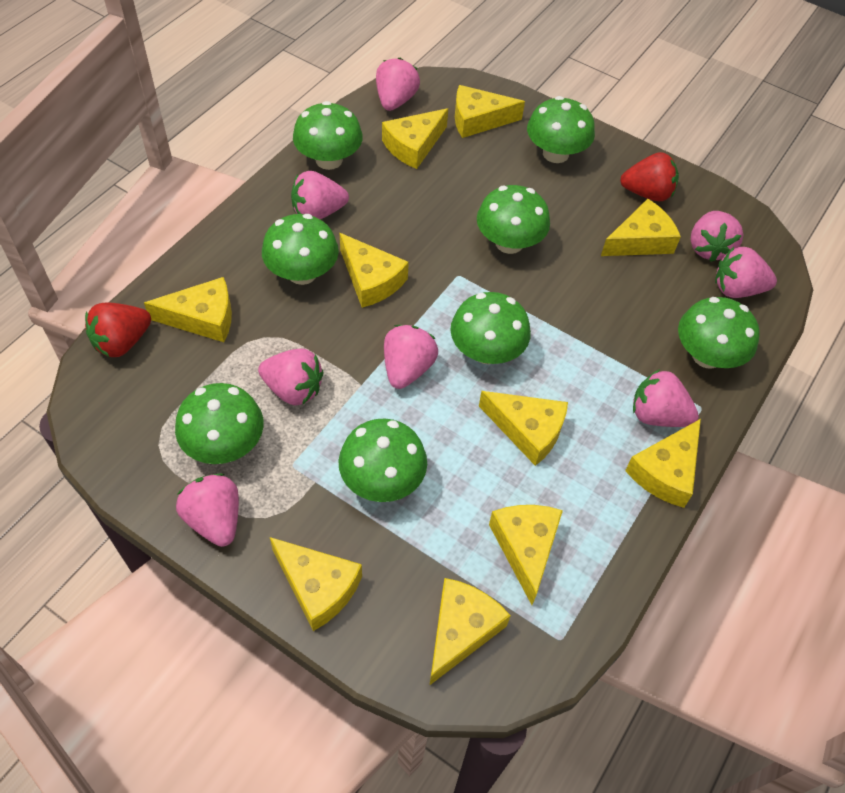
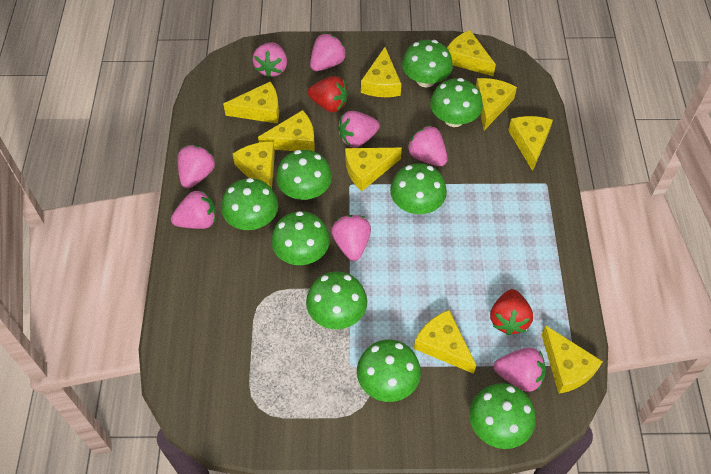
green mushroom: 8 -> 9

